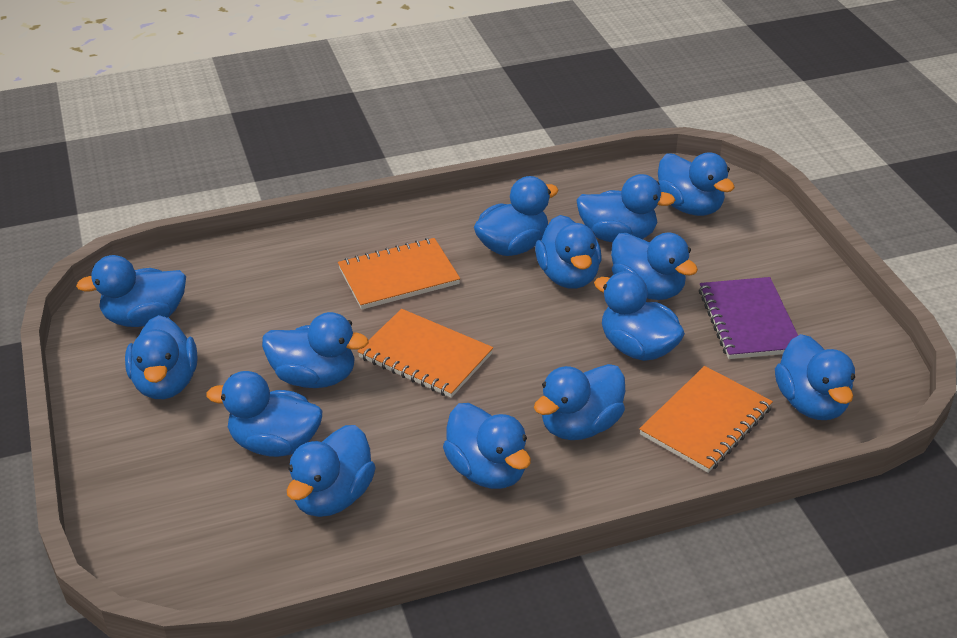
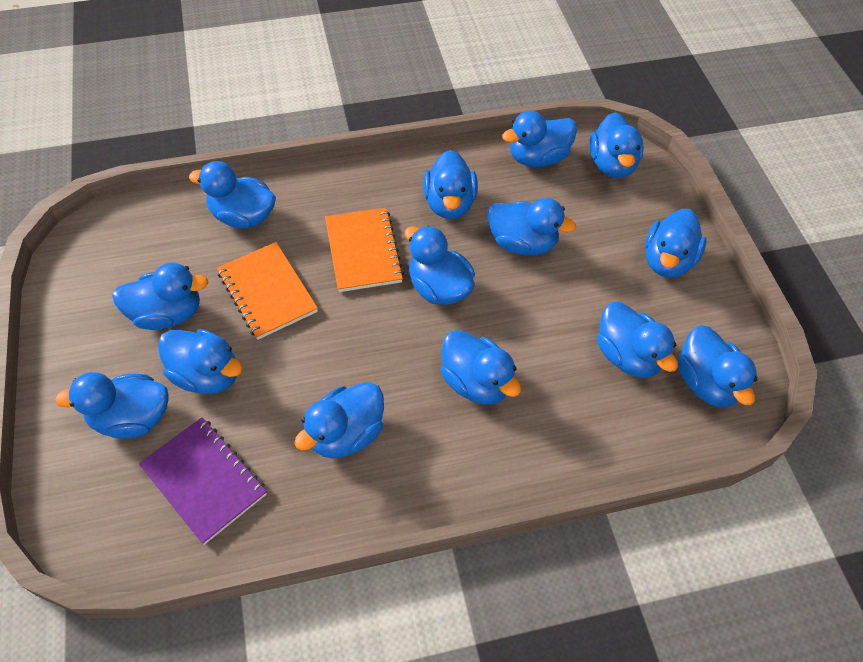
orange notebook: 3 -> 2

